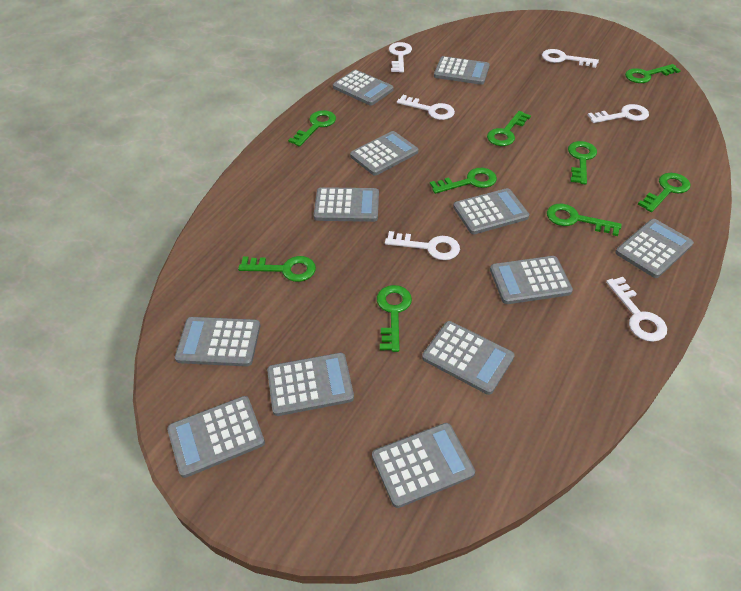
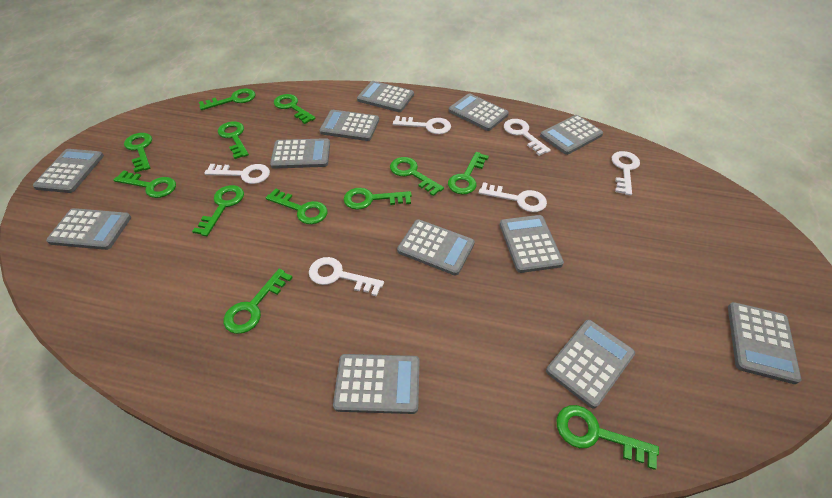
green key: 9 -> 12

